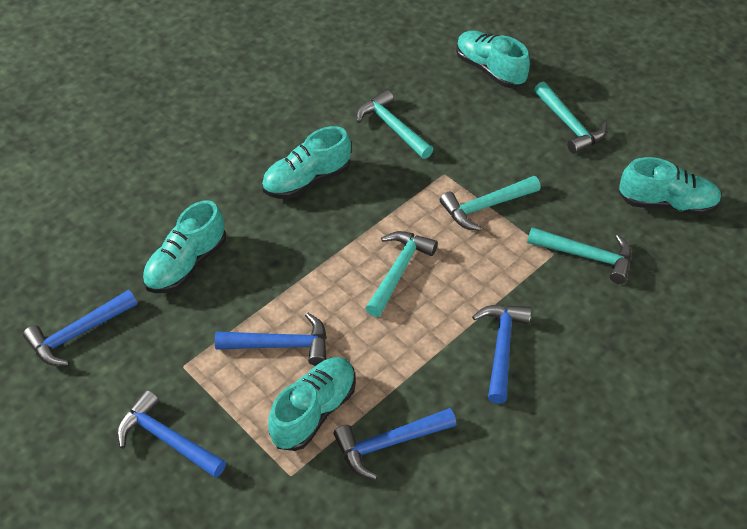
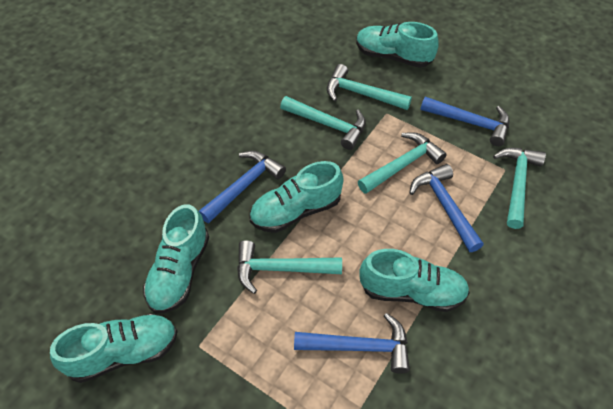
blue hammer: 5 -> 4

